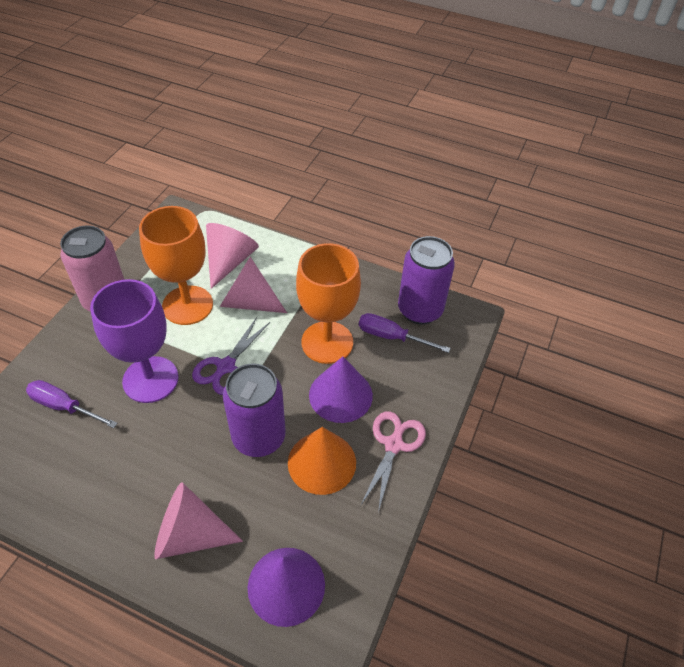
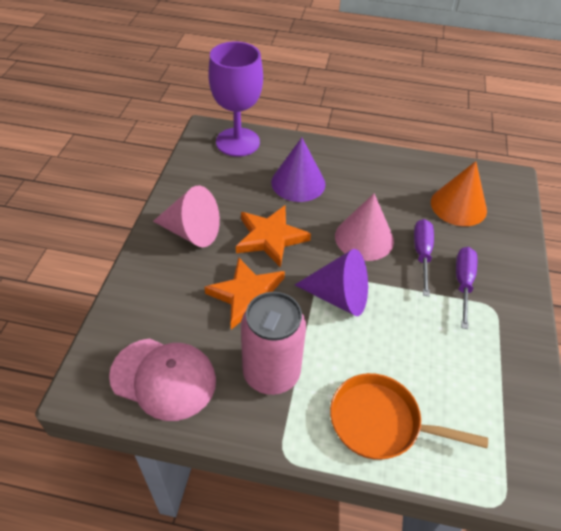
orange goblet: 2 -> 0
orange pan: 0 -> 1
orange star: 0 -> 2
pink cap: 0 -> 1
pink cone: 3 -> 2
pink scissors: 1 -> 0
purple can: 2 -> 0
purple scissors: 1 -> 0

